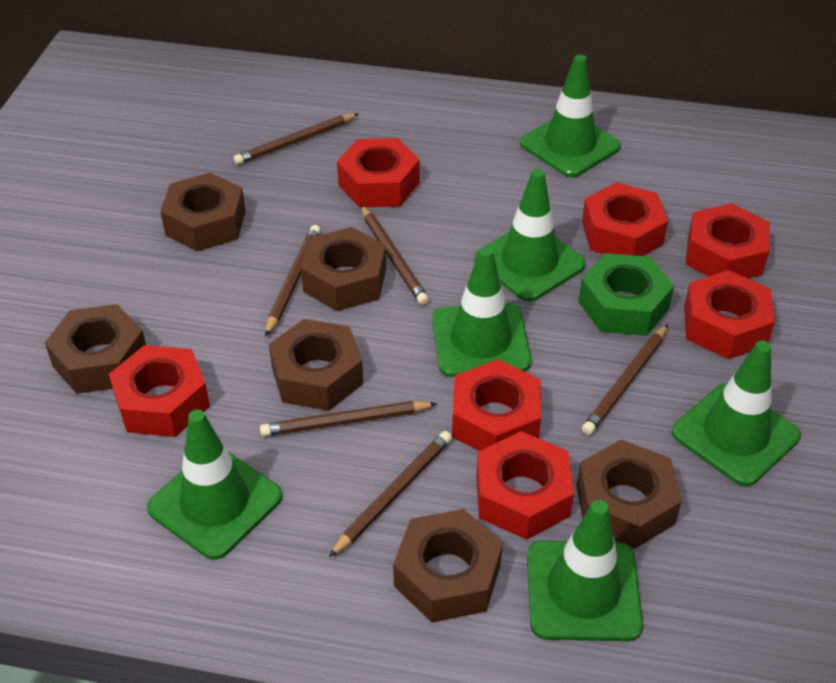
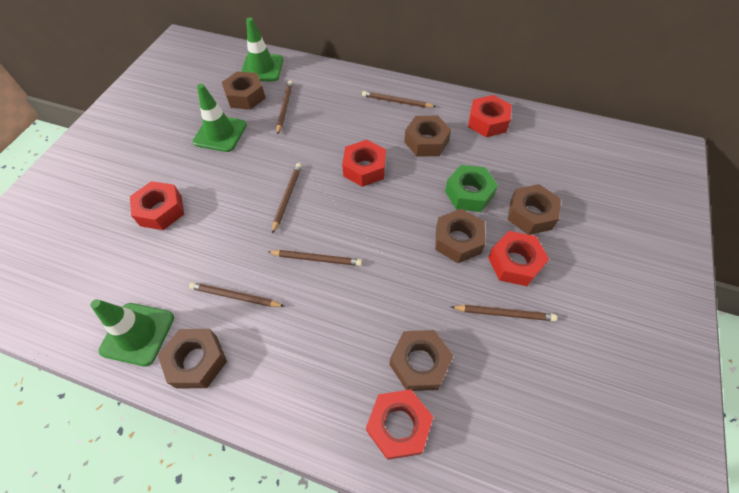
green traffic cone: 6 -> 3
red nut: 7 -> 5

